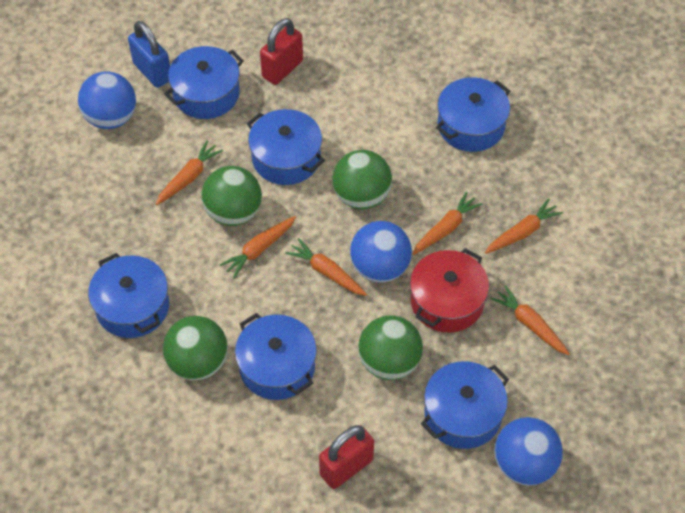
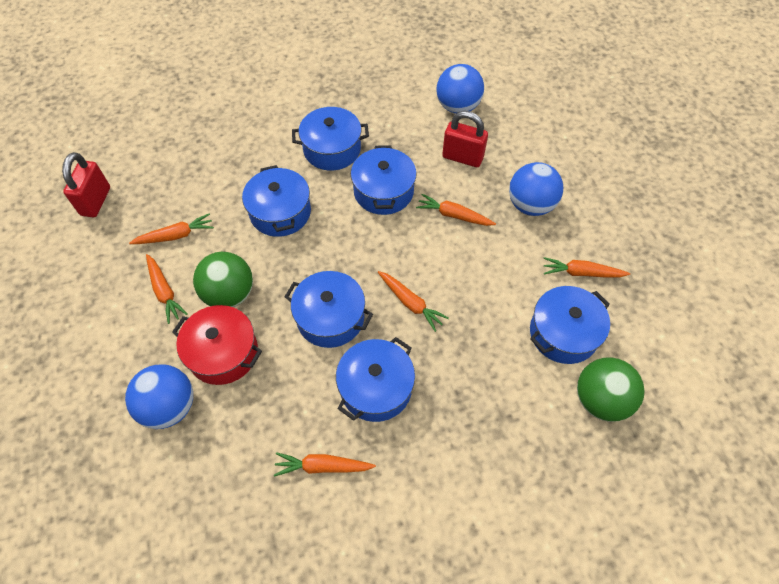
blue padlock: 1 -> 0
green ball: 4 -> 2

